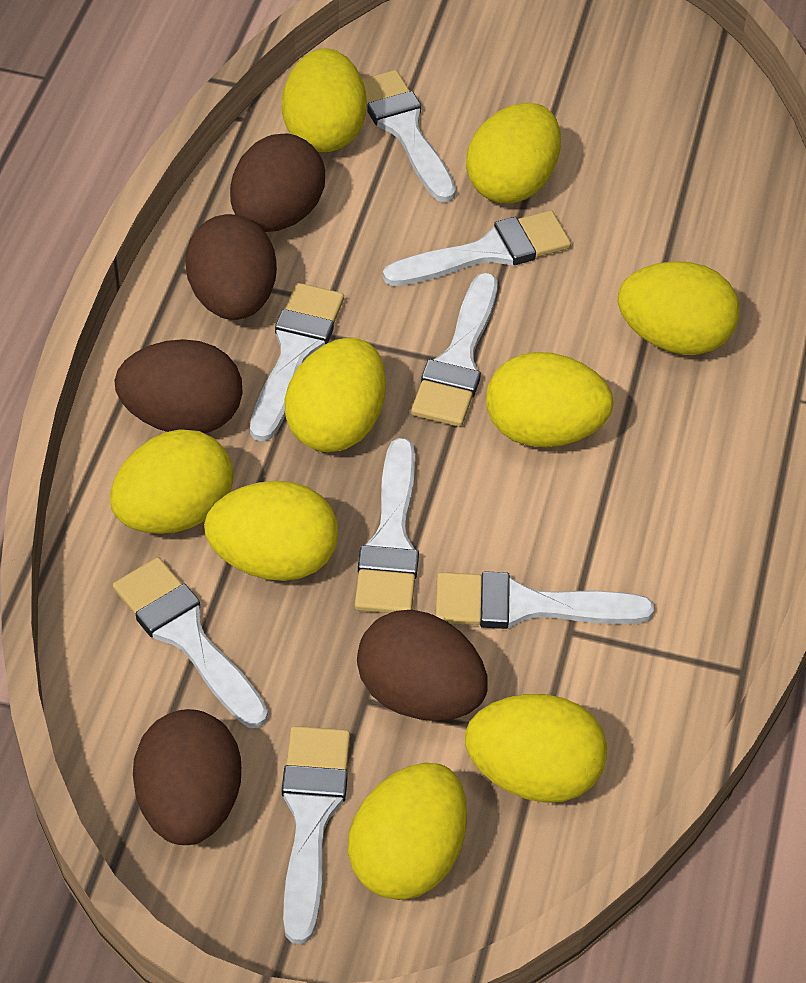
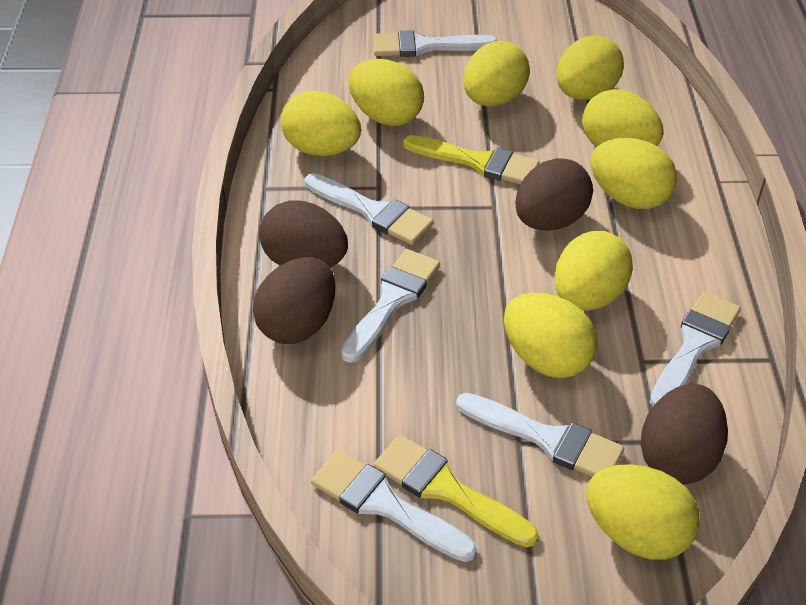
brown egg: 5 -> 4
white brush: 8 -> 6
yellow brush: 0 -> 2

